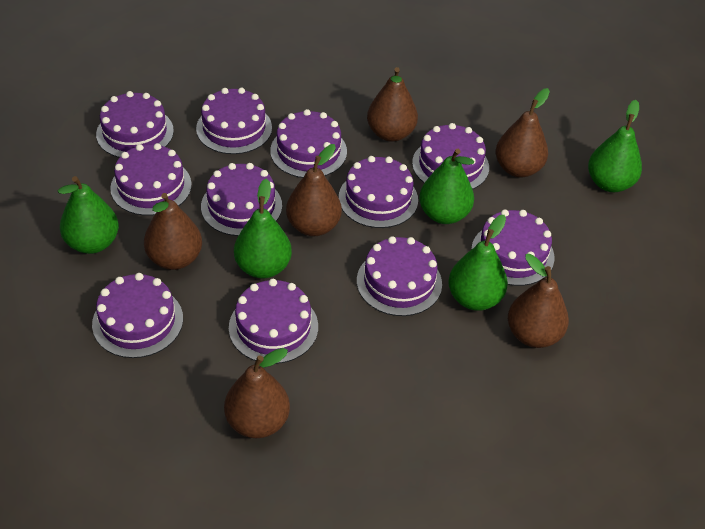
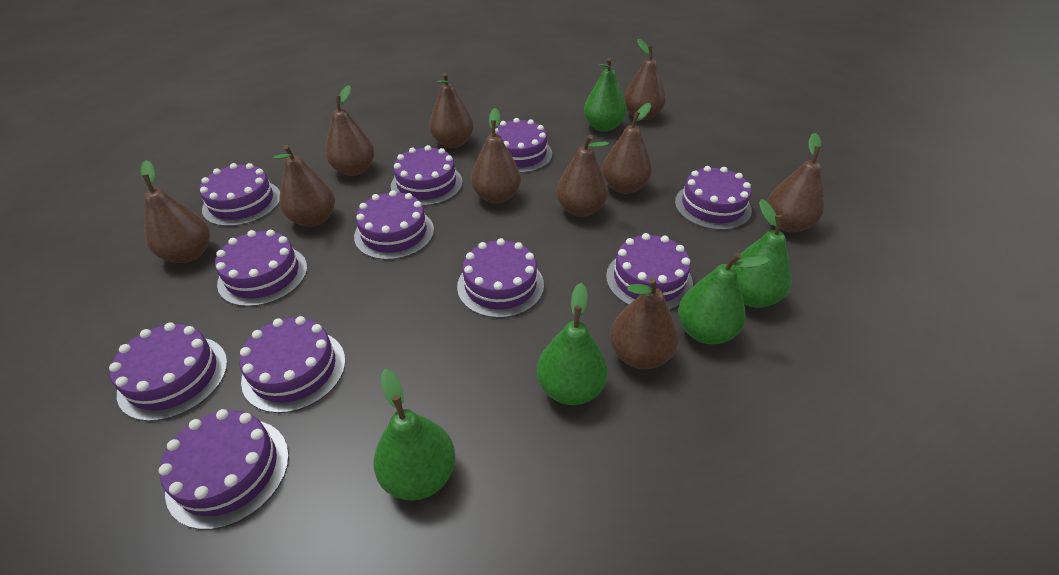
brown pear: 6 -> 10

